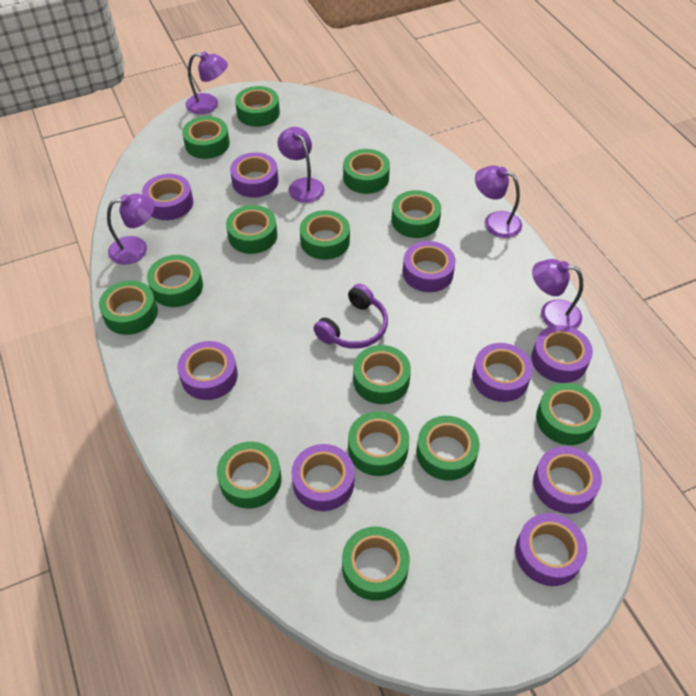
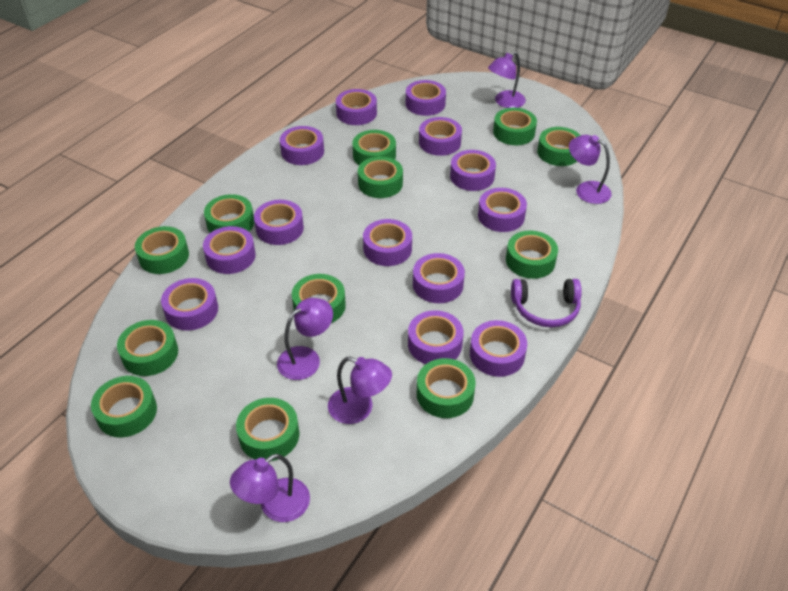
green tape: 14 -> 12
purple tape: 9 -> 13

